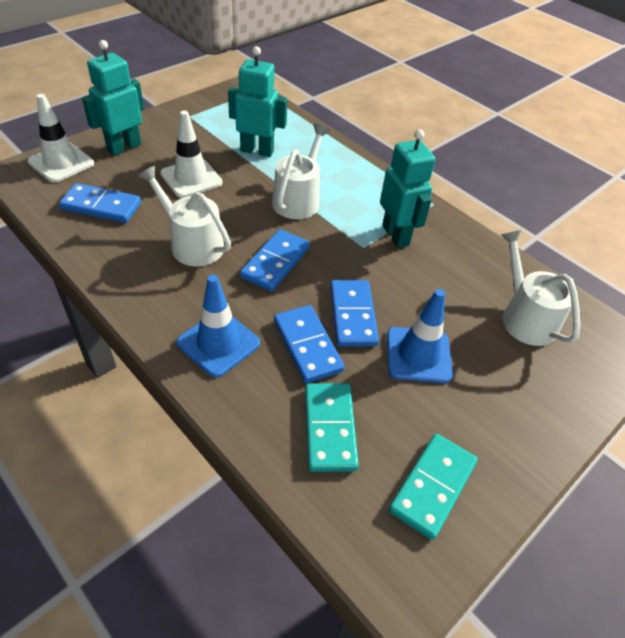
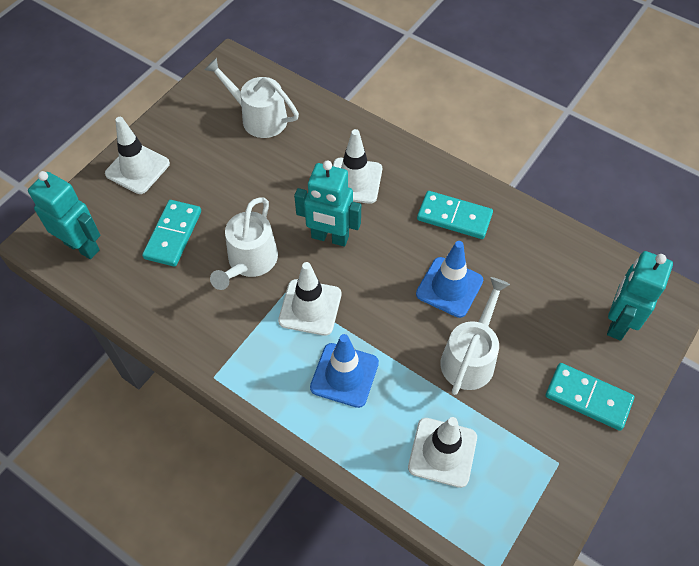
blue domino: 4 -> 0
turquoise domino: 2 -> 3
white traffic cone: 2 -> 4

